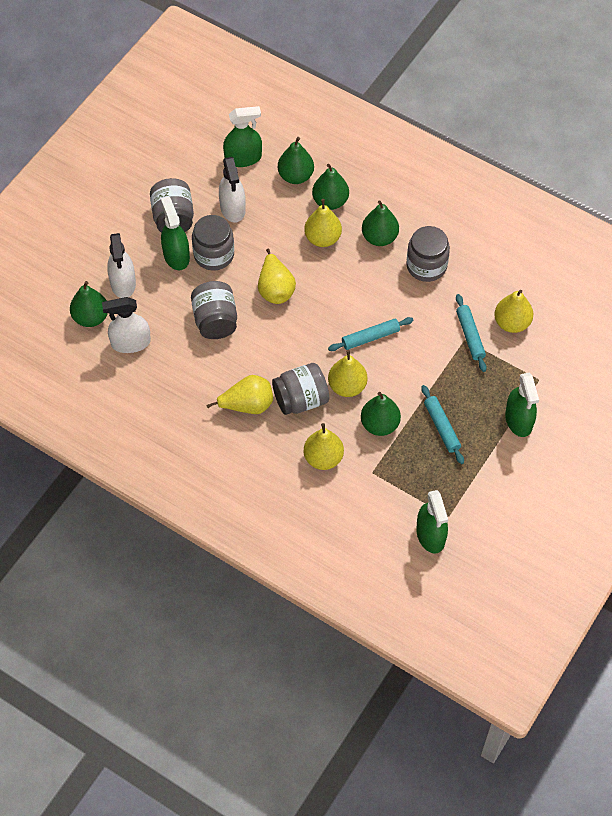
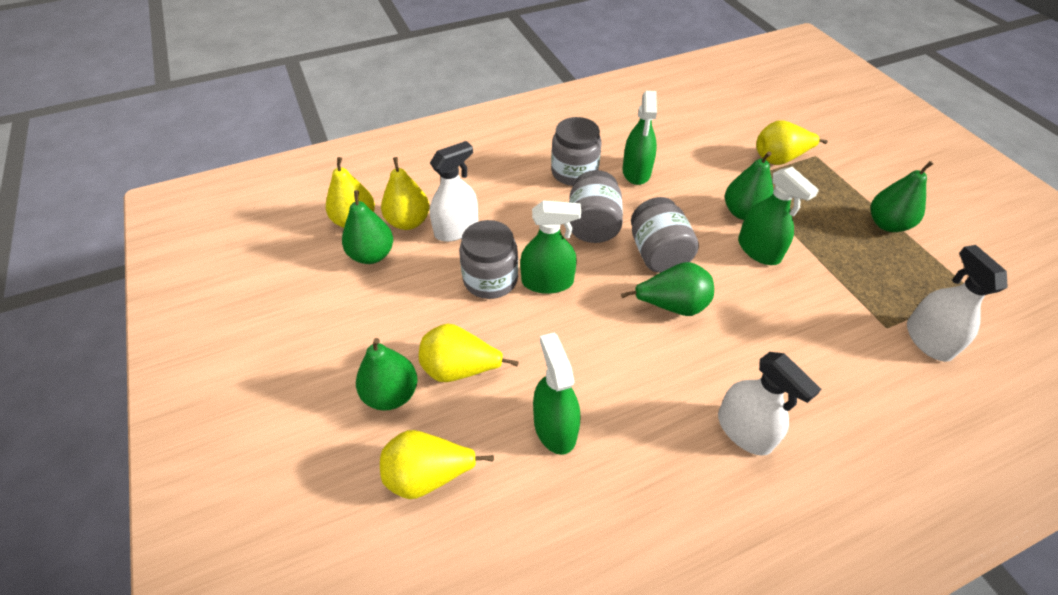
grey jar: 5 -> 4
turquoise rolling pin: 3 -> 0
yellow pear: 6 -> 5

